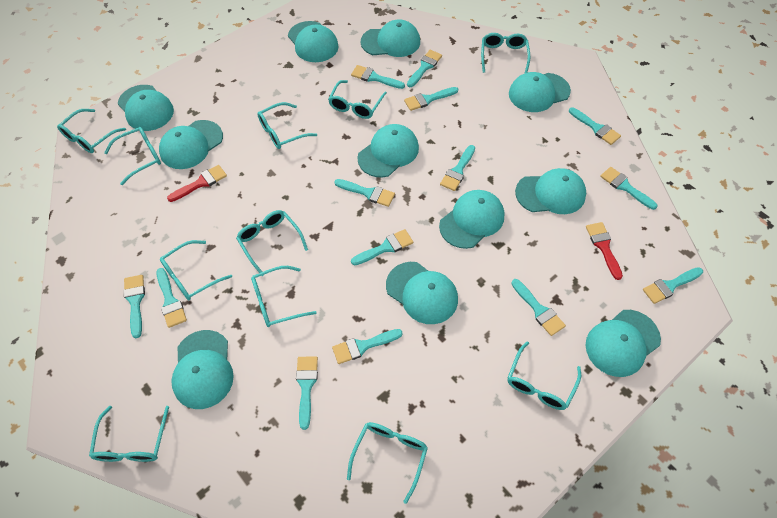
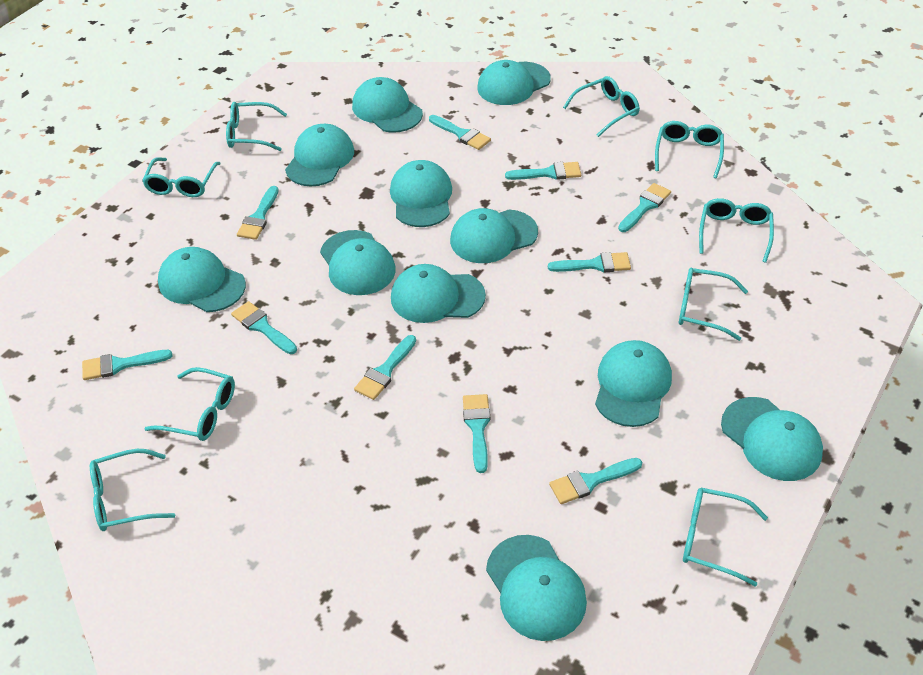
red brush: 2 -> 0
turquoise brush: 14 -> 10
turquoise glasses: 11 -> 9

